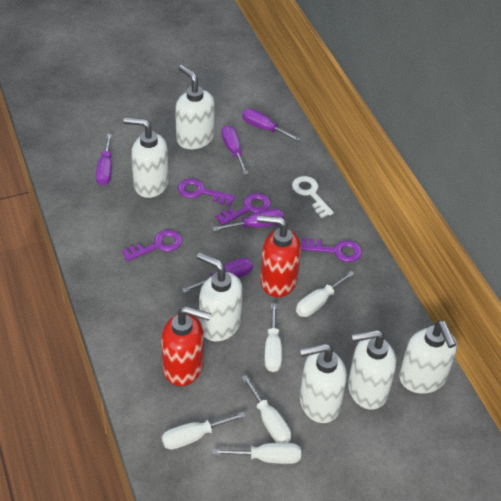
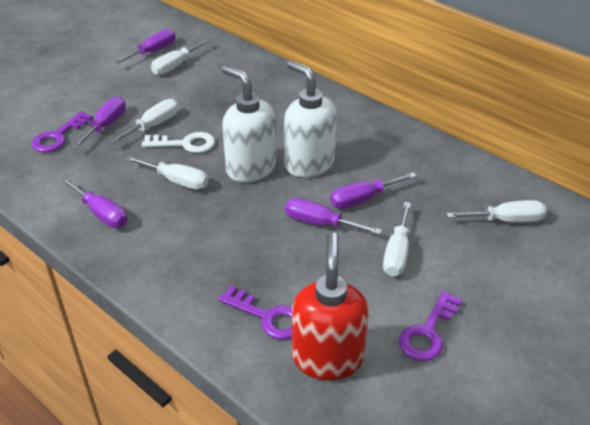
purple key: 4 -> 3
red soap dispenser: 2 -> 1
white soap dispenser: 6 -> 2

